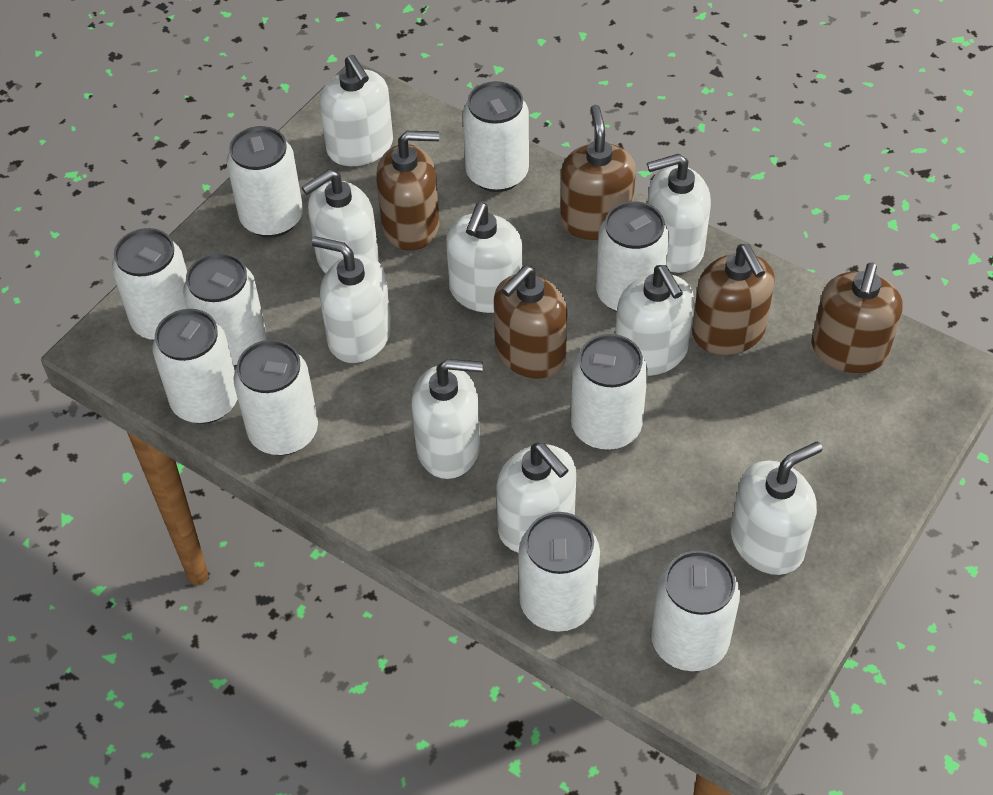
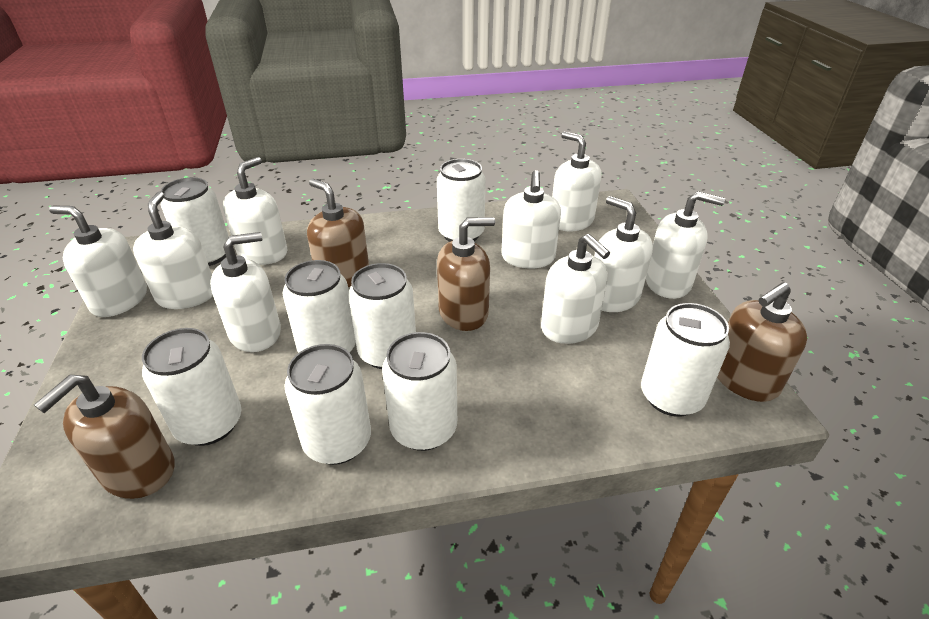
brown soap dispenser: 5 -> 4
white can: 10 -> 8

